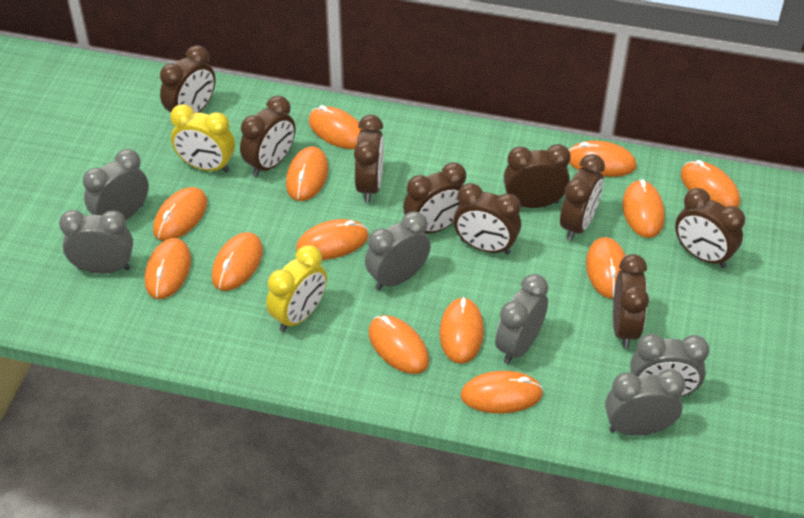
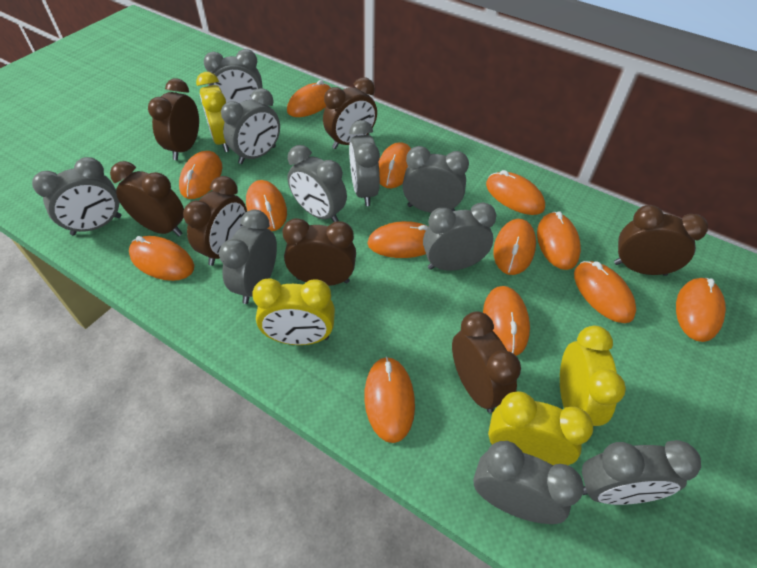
brown clock: 9 -> 7
grey clock: 6 -> 10
yellow clock: 2 -> 4

